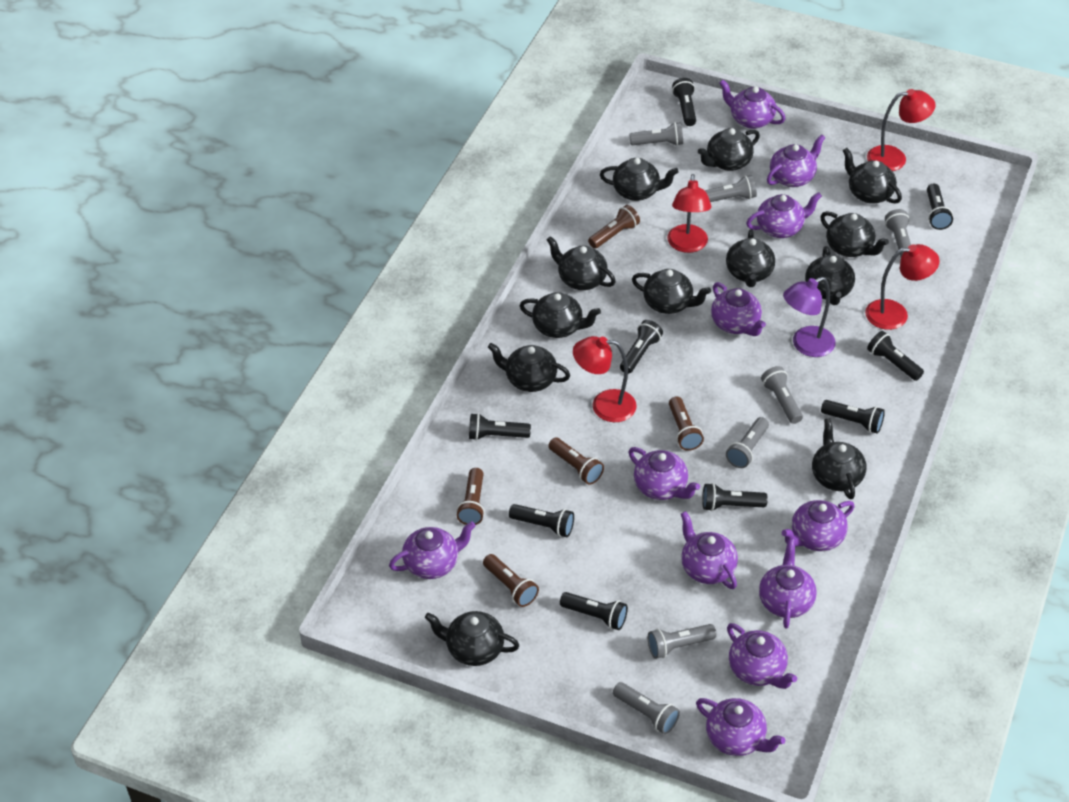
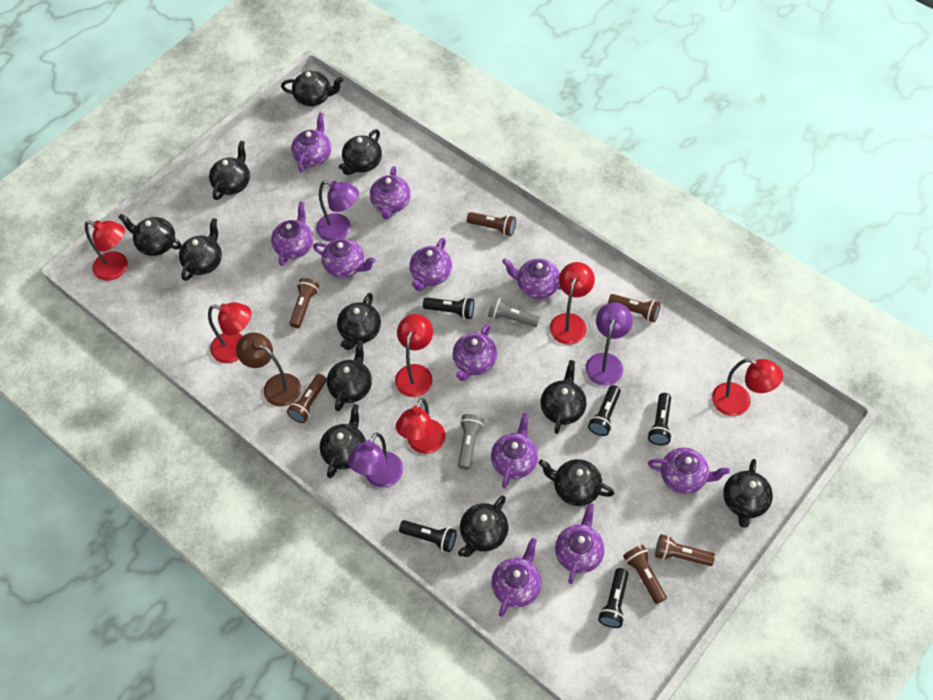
black flashlight: 9 -> 5
brown flashlight: 5 -> 6
brown lamp: 0 -> 1
grey flashlight: 7 -> 2
purple lamp: 1 -> 3
red lamp: 4 -> 6

